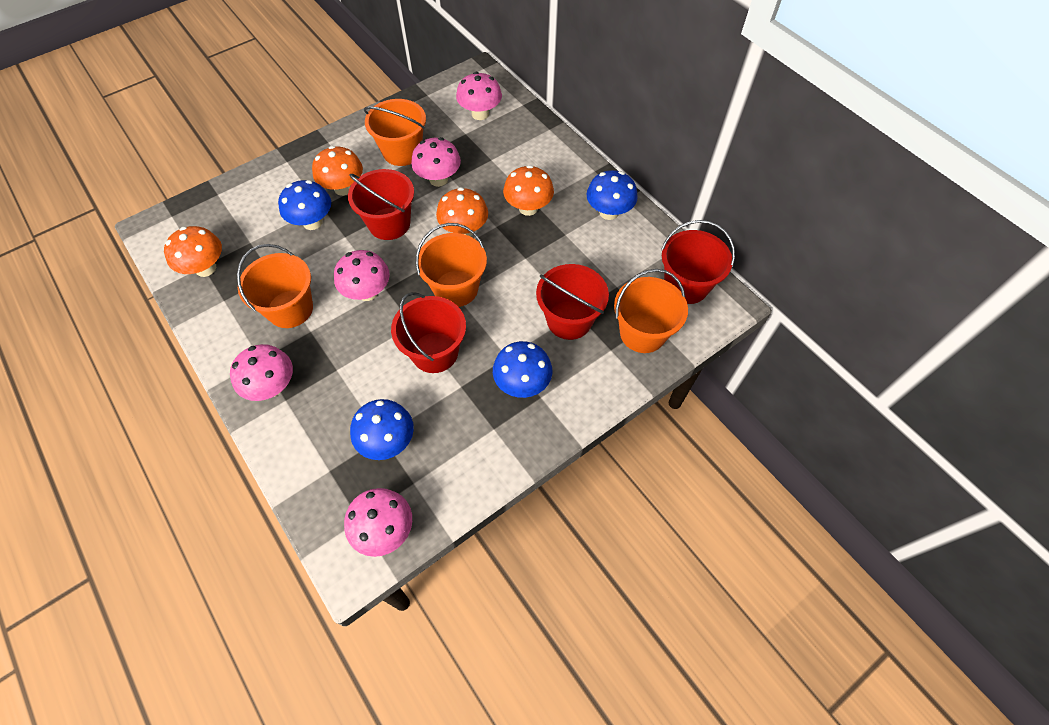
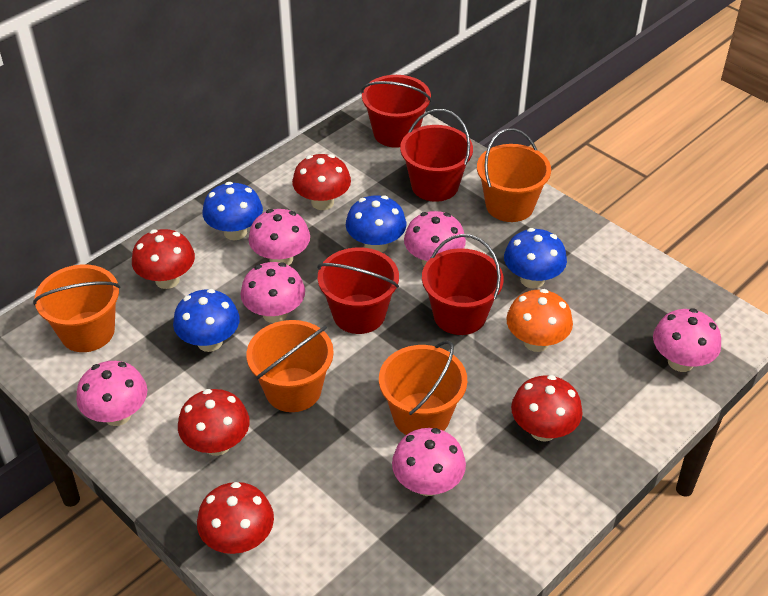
orange mushroom: 4 -> 1
pink mushroom: 5 -> 6
red mushroom: 0 -> 5

